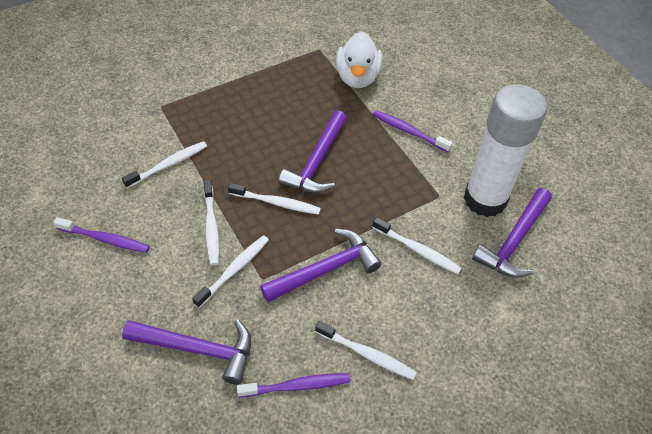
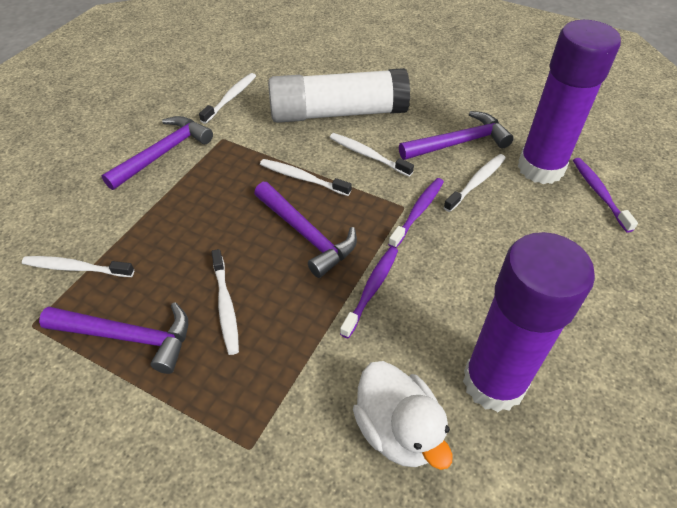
purple glue stick: 0 -> 2

